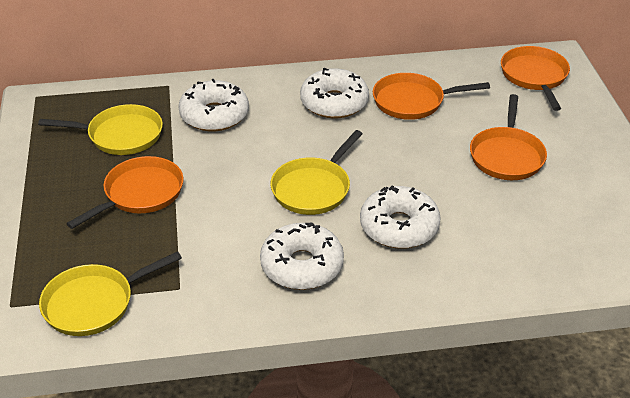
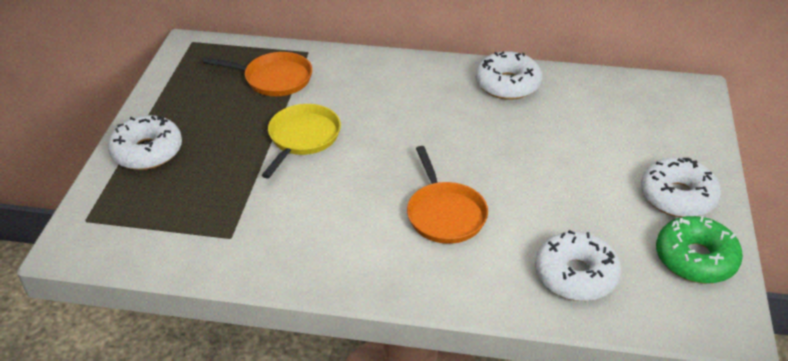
green donut: 0 -> 1
orange pan: 4 -> 2
yellow pan: 3 -> 1

